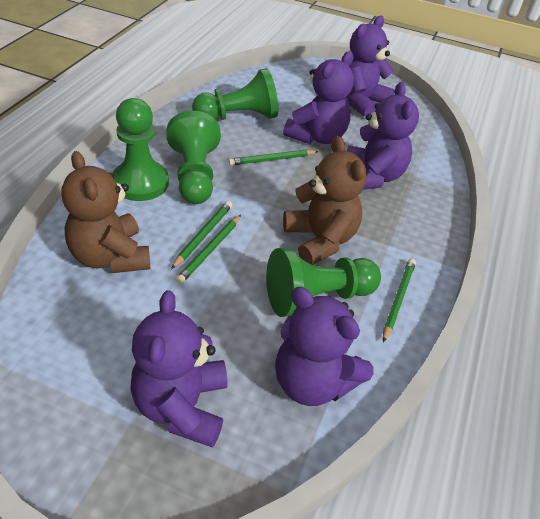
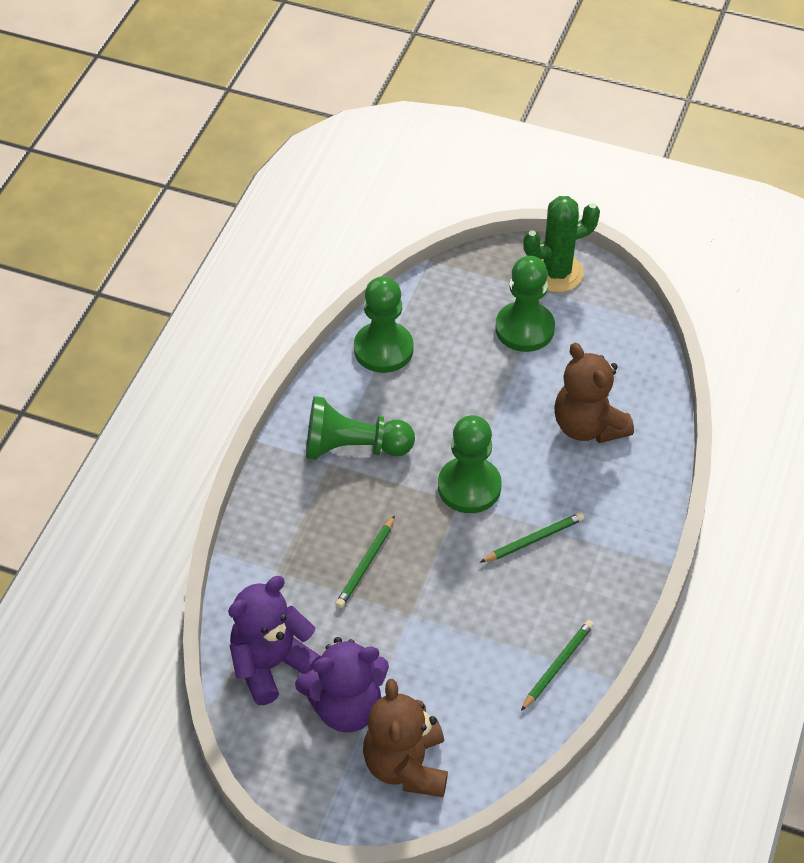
green cactus: 0 -> 1
green pencil: 4 -> 3
purple teddy bear: 5 -> 2

